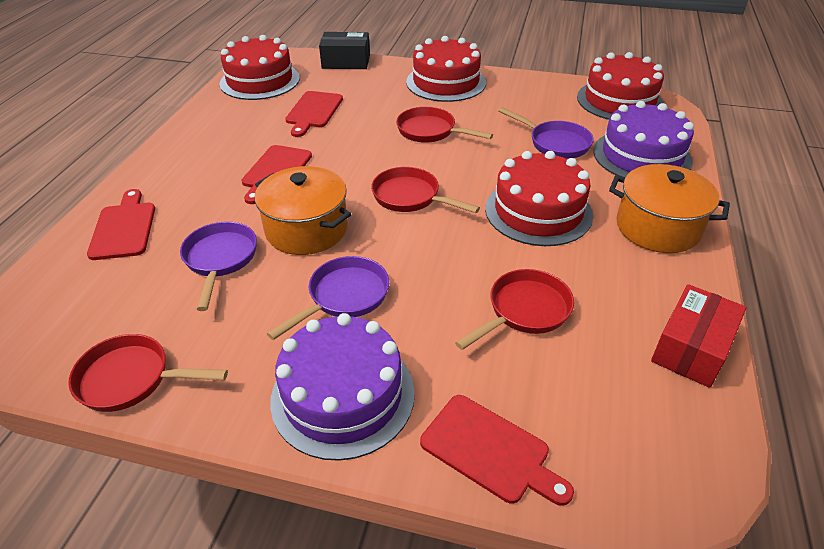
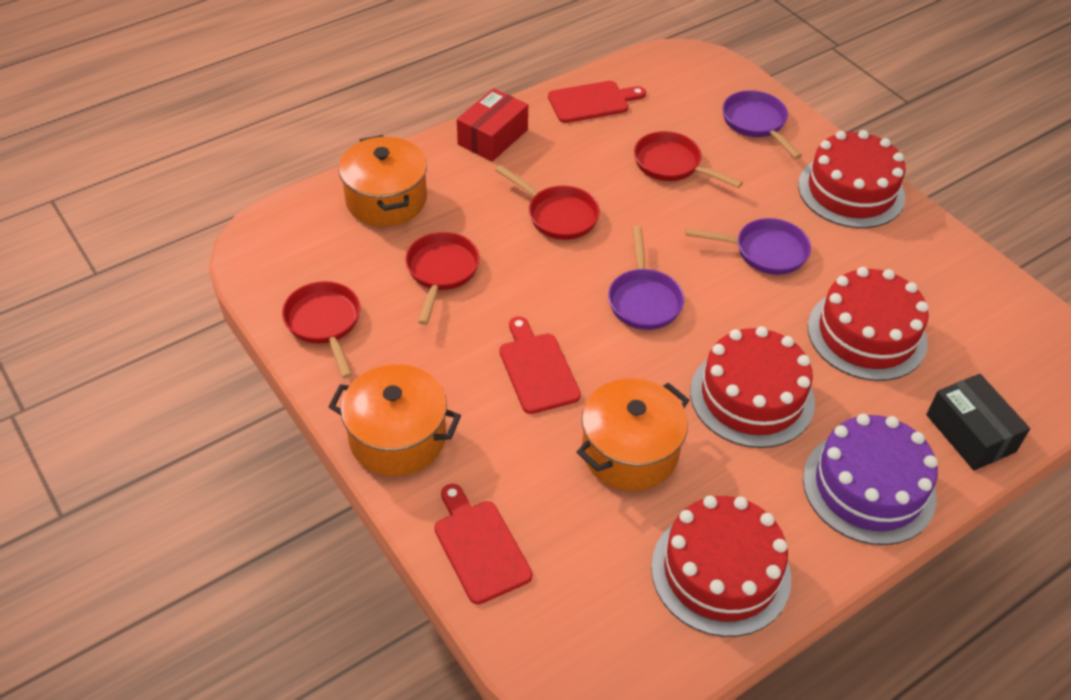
orange pot: 2 -> 3
purple cake: 2 -> 1
red cutting board: 4 -> 3

